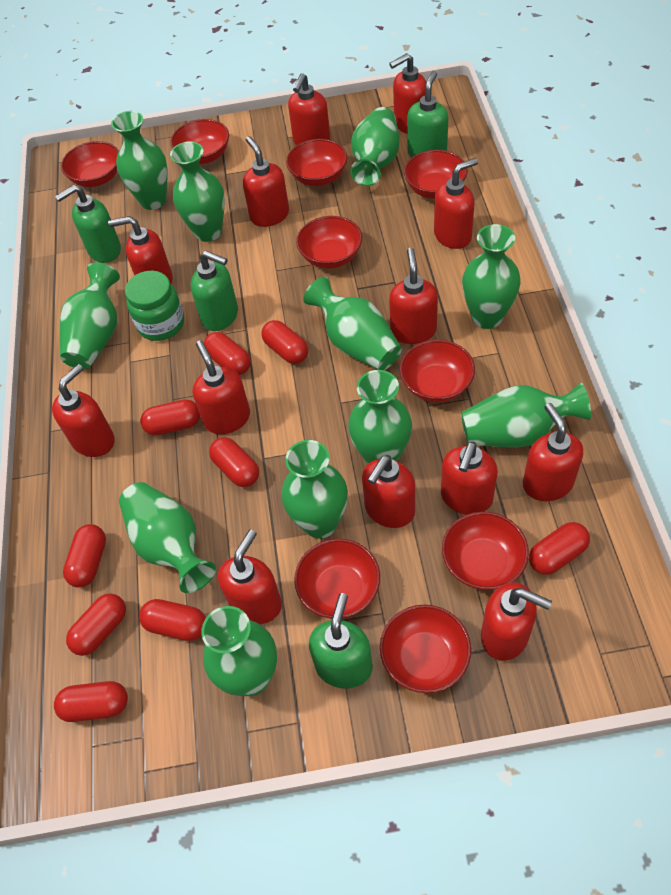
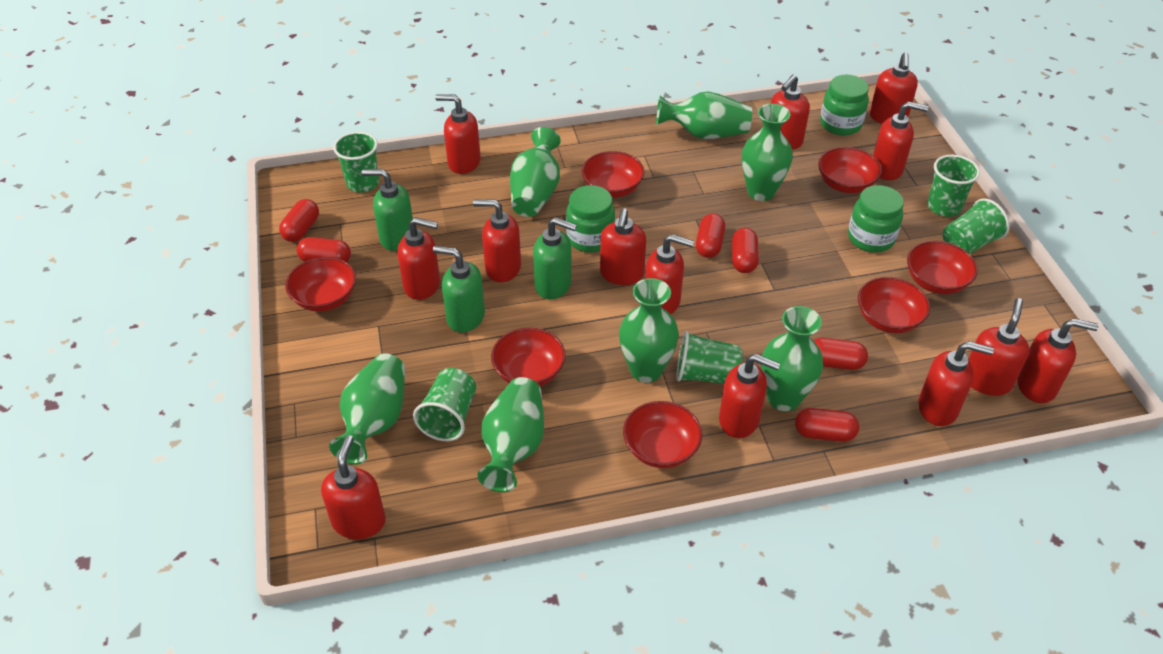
green cup: 0 -> 5
green jar: 1 -> 3
green soap dispenser: 4 -> 3
green vase: 11 -> 7
red bowl: 9 -> 7
red capsule: 9 -> 6

